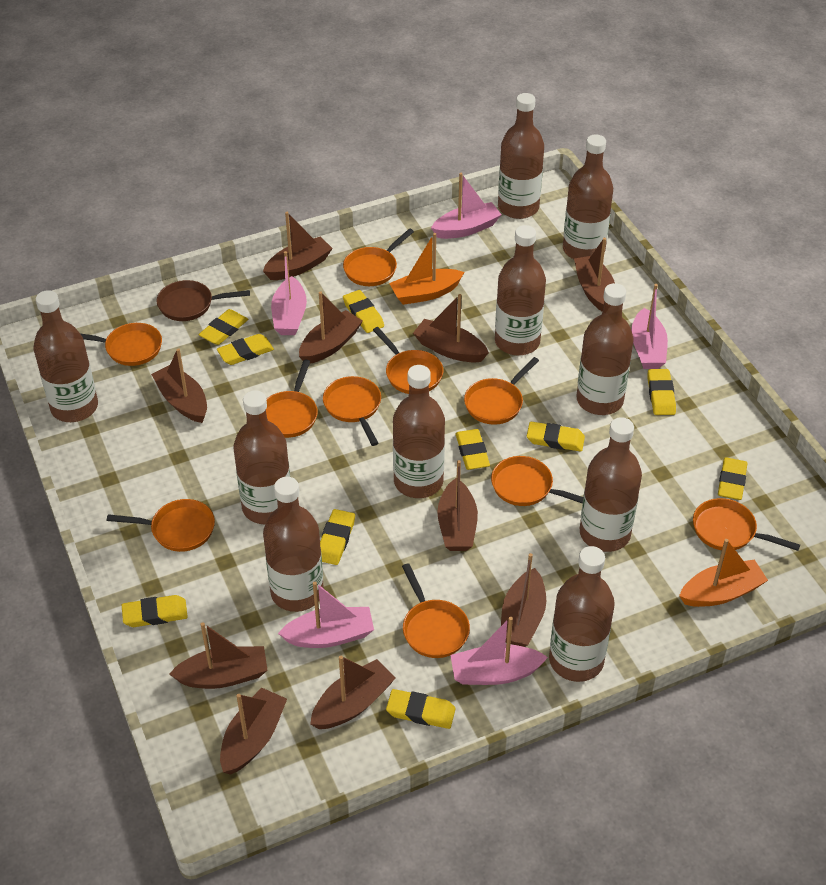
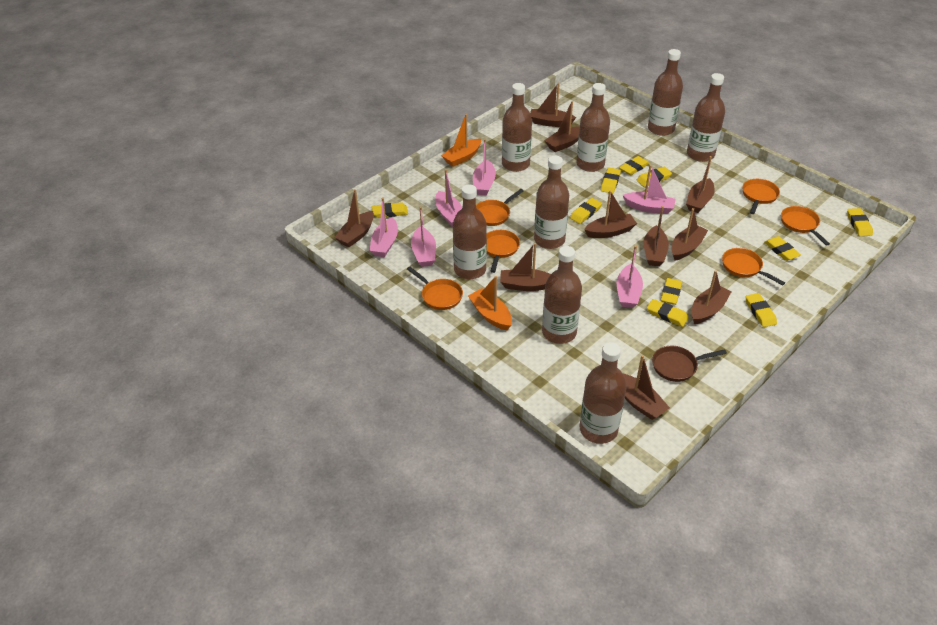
brown bottle: 10 -> 8
orange pan: 10 -> 6
pink boat: 5 -> 6

